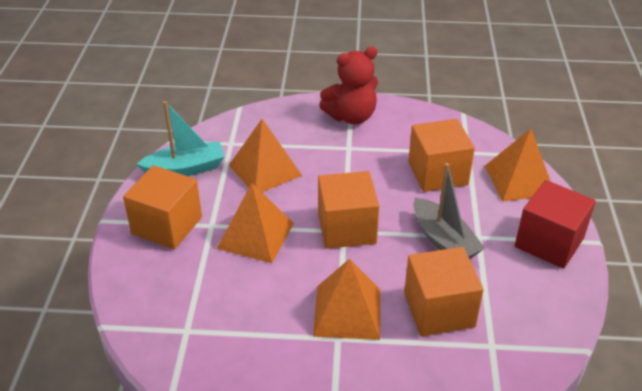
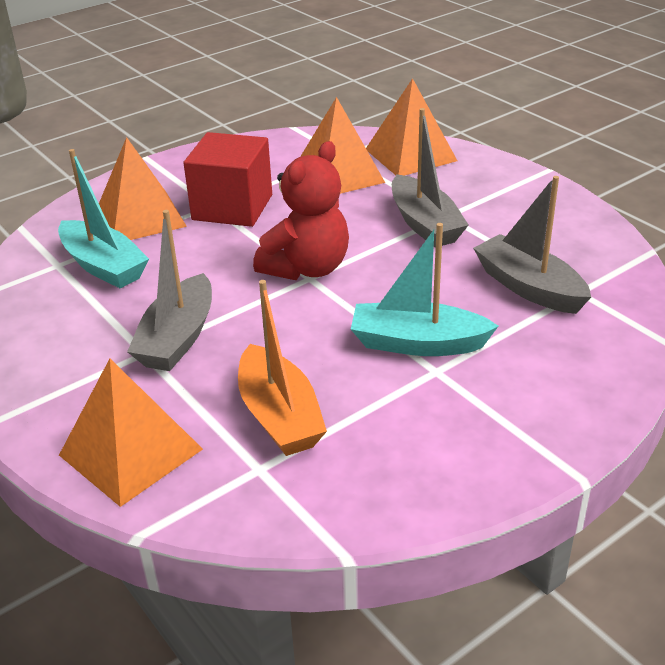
grey boat: 1 -> 3
orange boat: 0 -> 1
orange cube: 4 -> 0
turquoise boat: 1 -> 2

